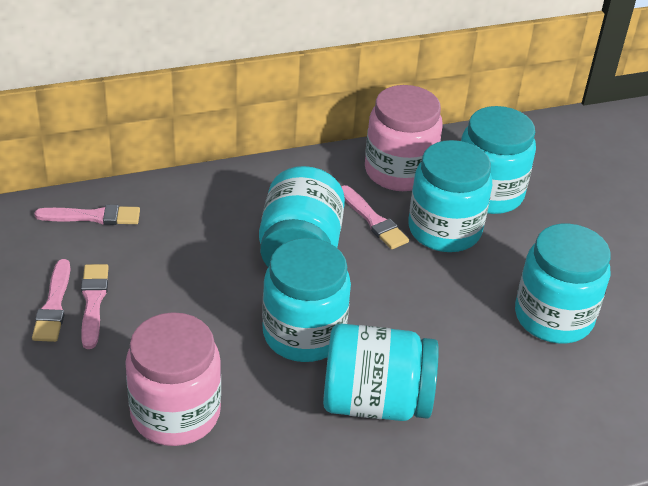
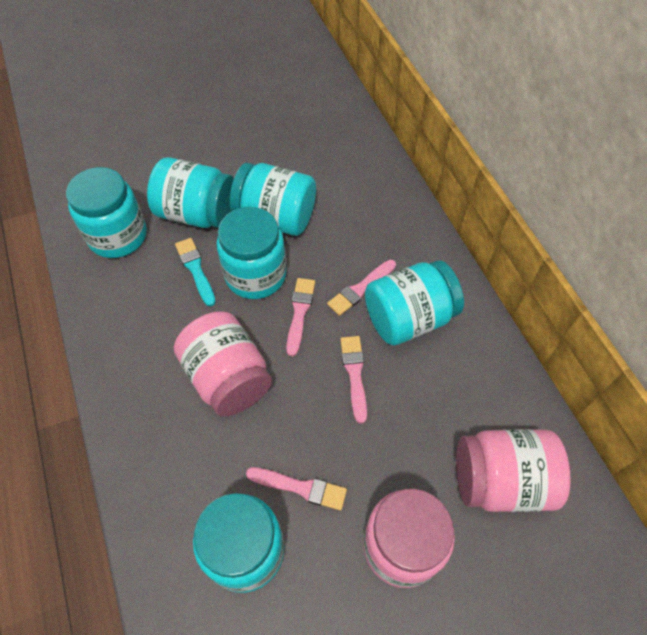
pink jar: 2 -> 3
turquoise brush: 0 -> 1

